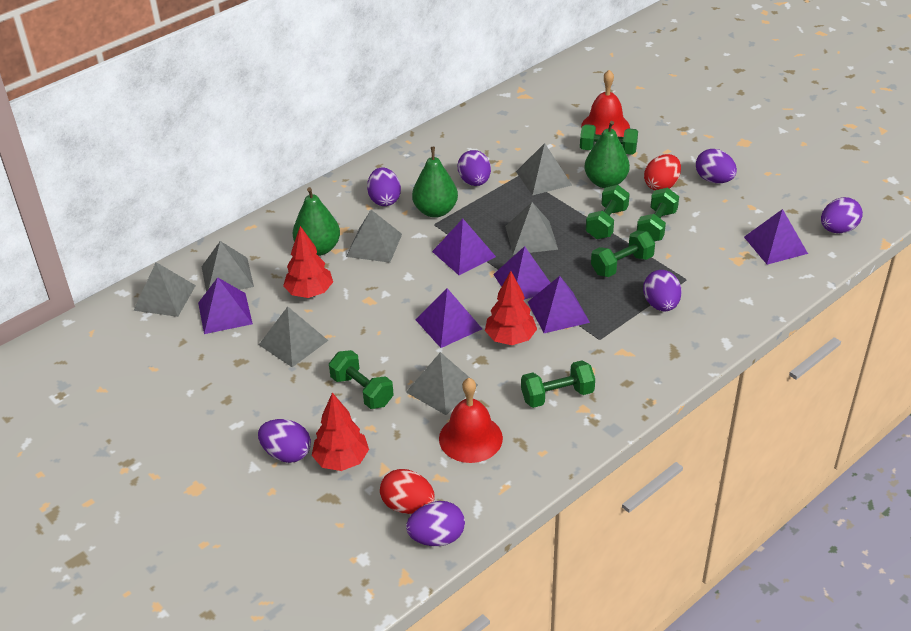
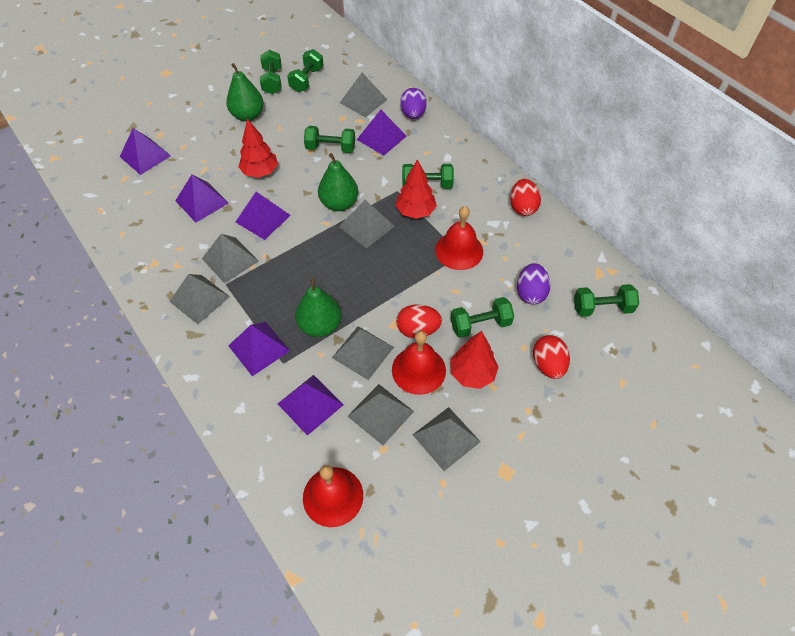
purple egg: 7 -> 2
red bell: 2 -> 3
red egg: 2 -> 3

